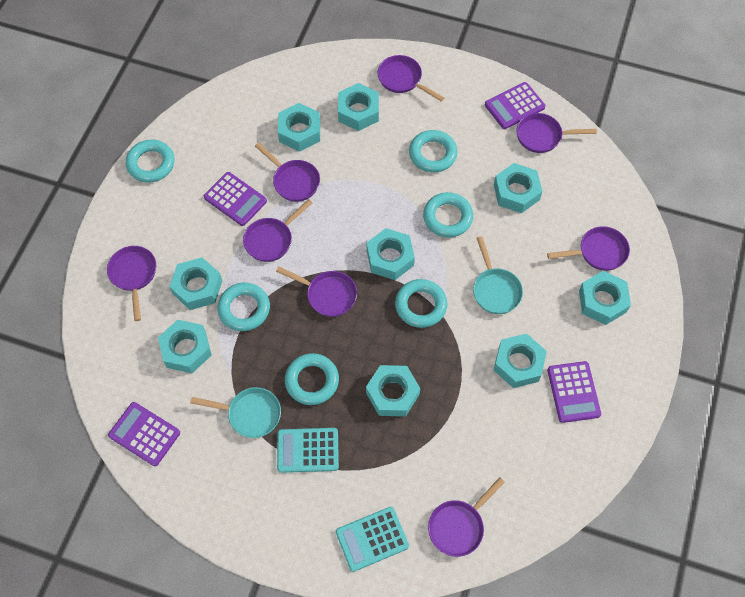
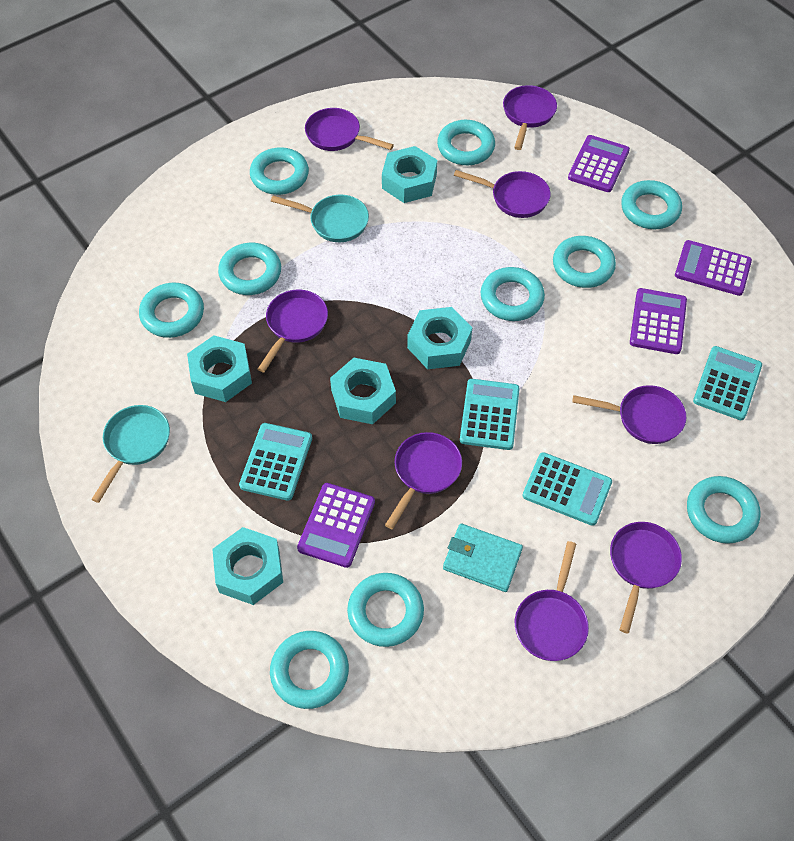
turquoise calculator: 2 -> 4
turquoise nut: 9 -> 5
turquoise ring: 6 -> 10
turquoise wallet: 0 -> 1

